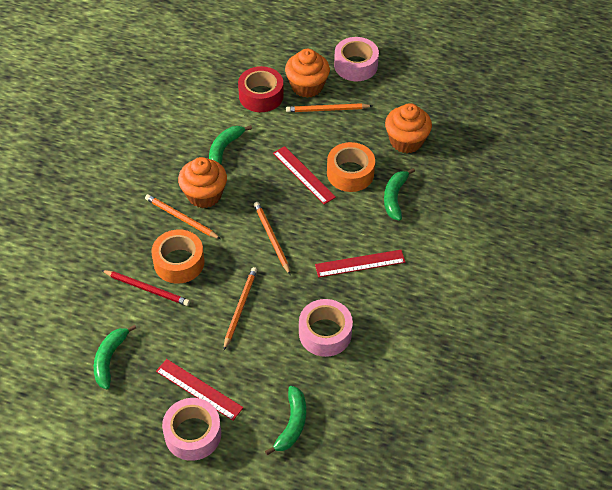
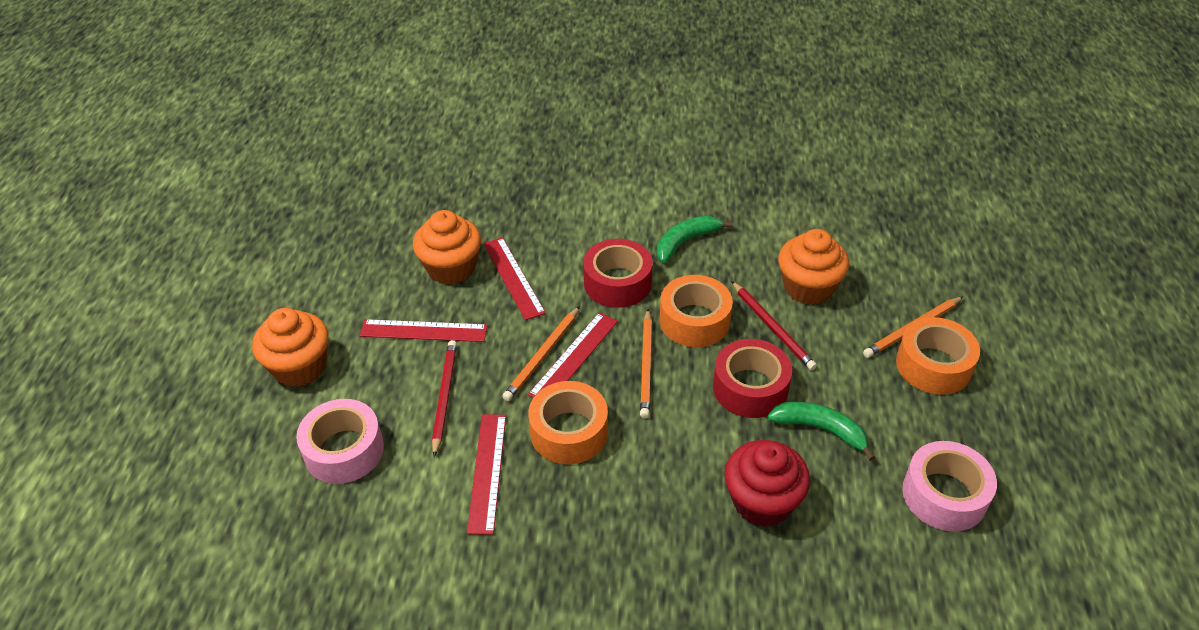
green banana: 4 -> 2
orange pencil: 4 -> 3
orange tape: 2 -> 3
pink tape: 3 -> 2
red cupcake: 0 -> 1
red pencil: 1 -> 2
red ruler: 3 -> 4
red tape: 1 -> 2

